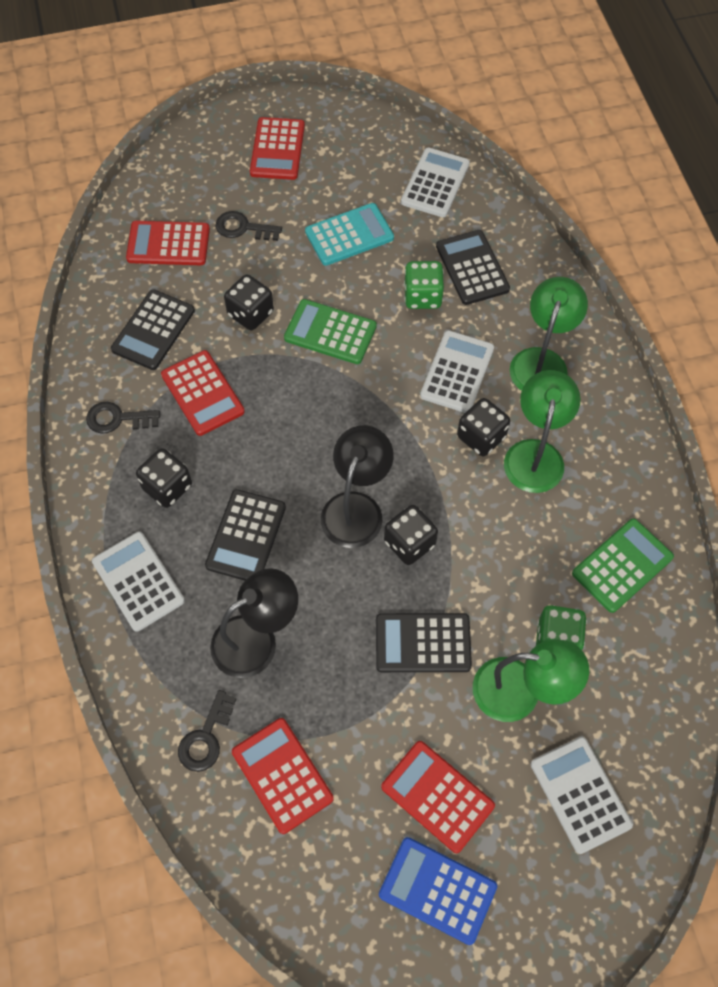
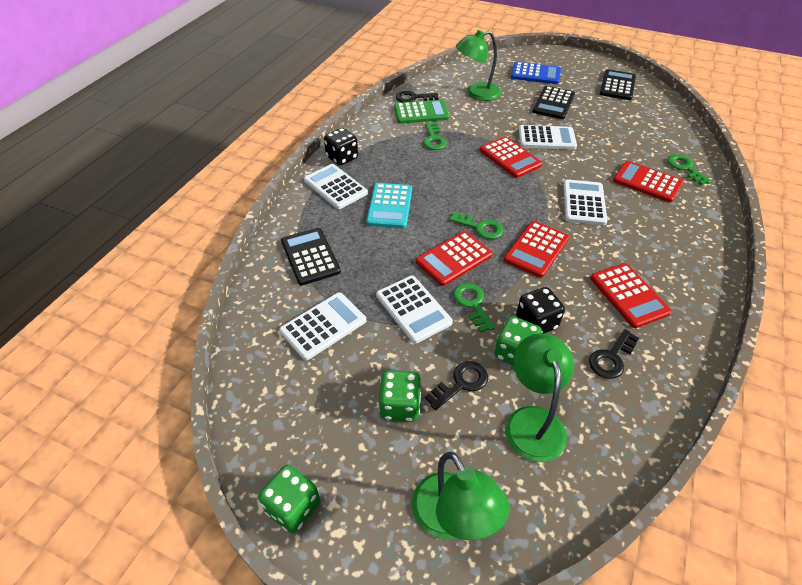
black calculator: 4 -> 3
black dice: 4 -> 2
black lamp: 2 -> 0
green calculator: 2 -> 1
green dice: 2 -> 3
green key: 0 -> 4
white calculator: 4 -> 5

